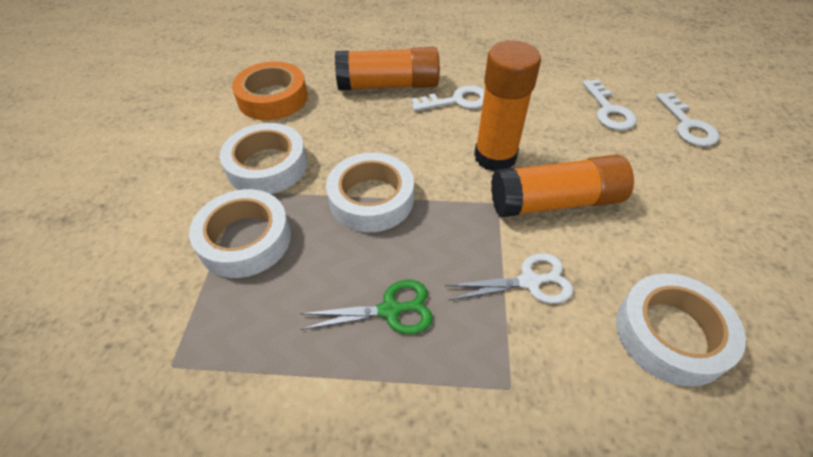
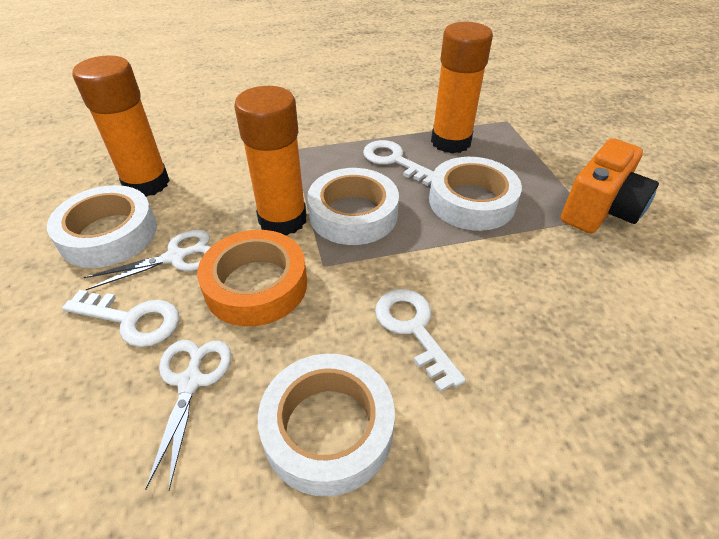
green scissors: 1 -> 0
orange camera: 0 -> 1
white scissors: 1 -> 2

